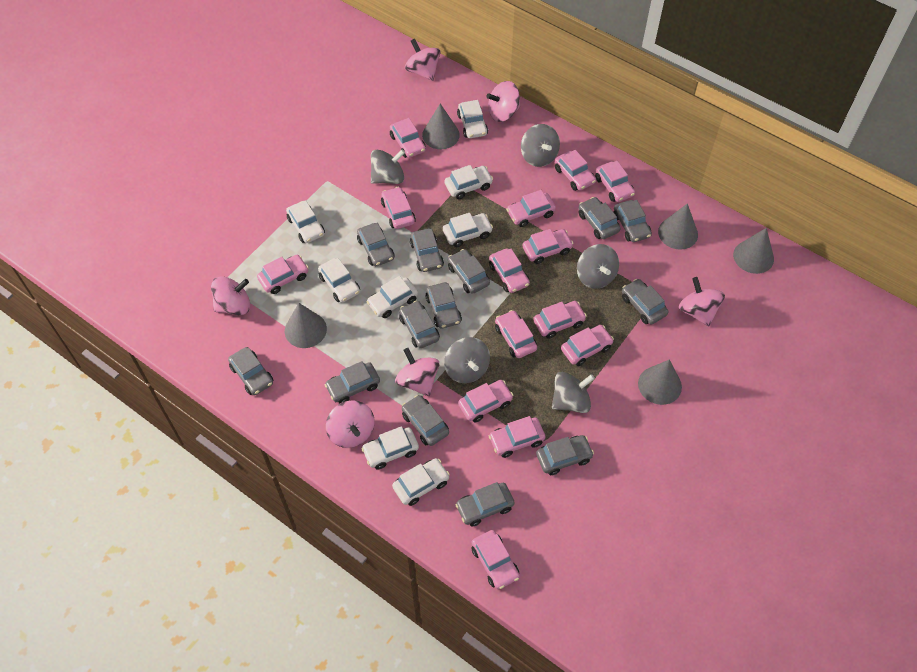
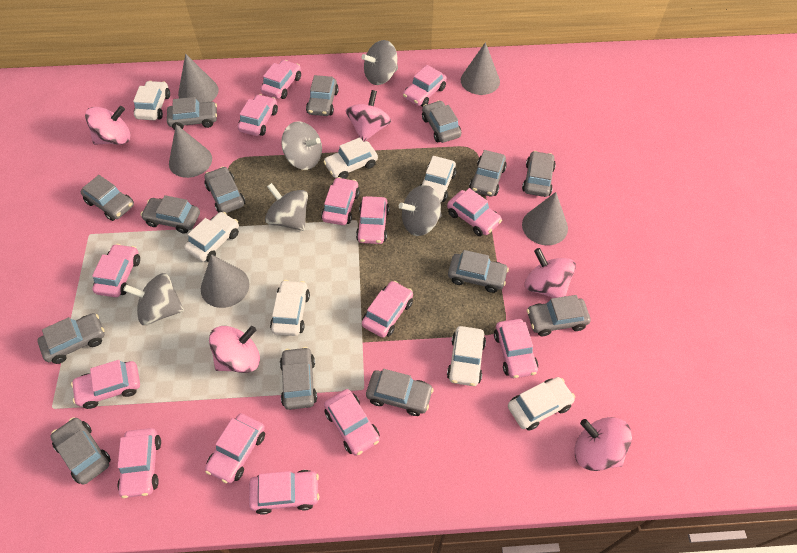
grey car: 13 -> 14
pink spinning top: 6 -> 5
white car: 8 -> 7

